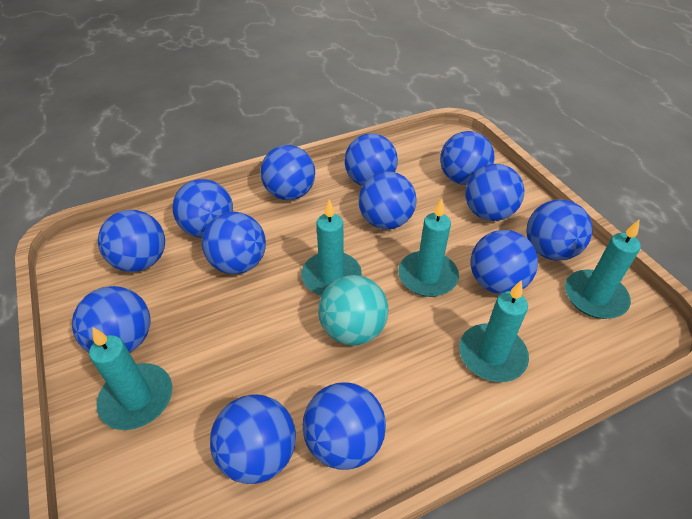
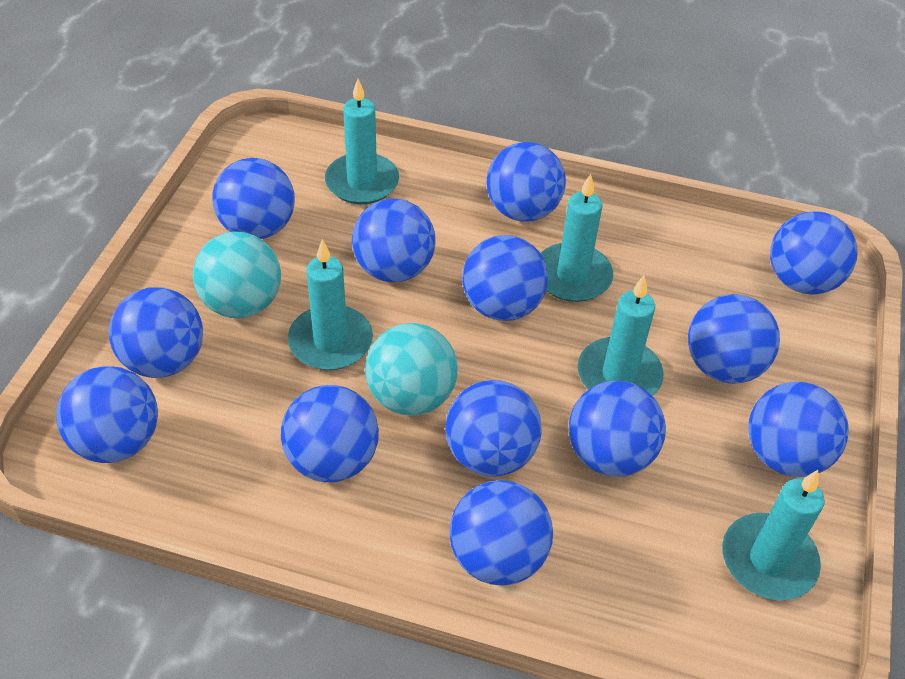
turquoise ball: 1 -> 2

